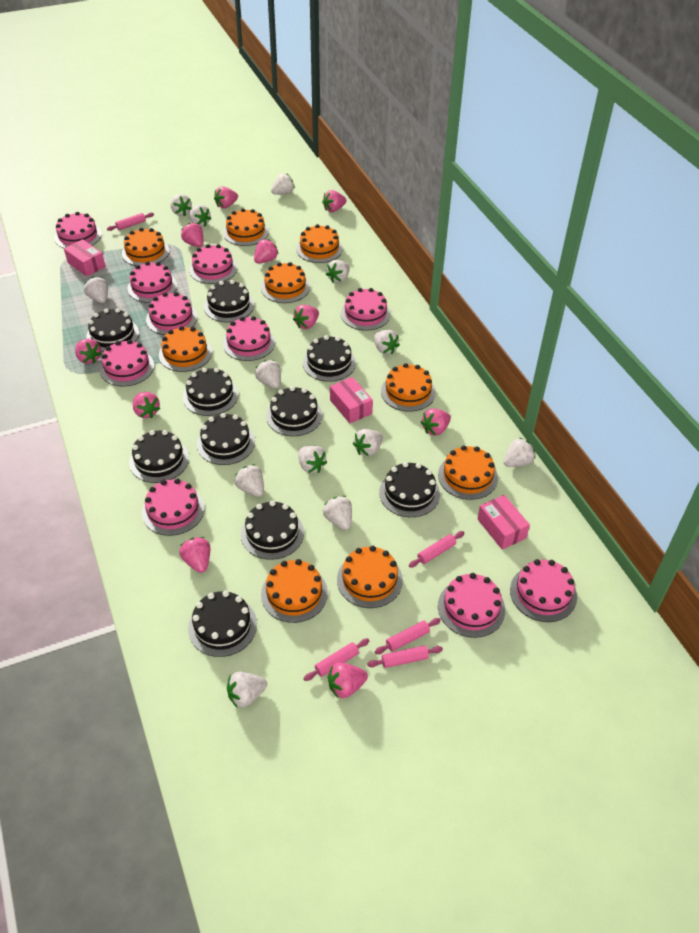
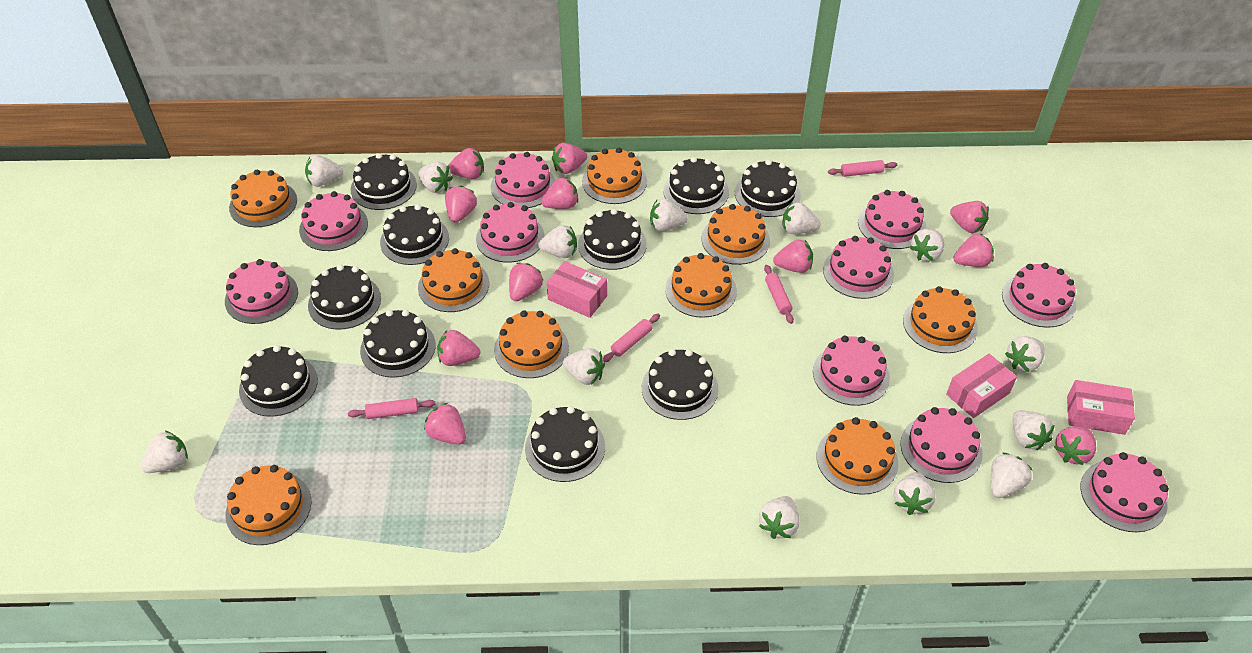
pink rolling pin: 5 -> 4
pink strawberry: 10 -> 11

